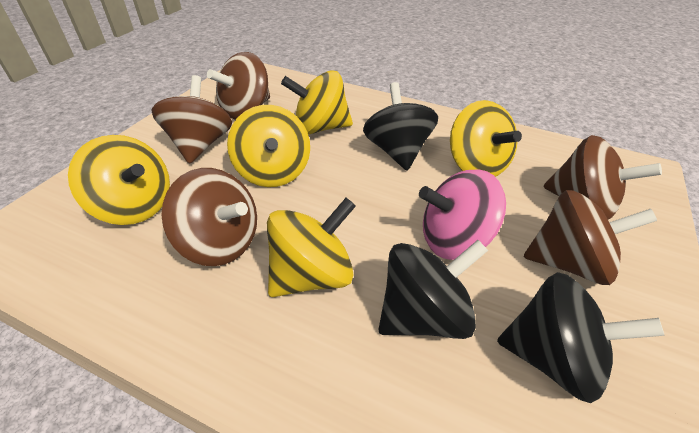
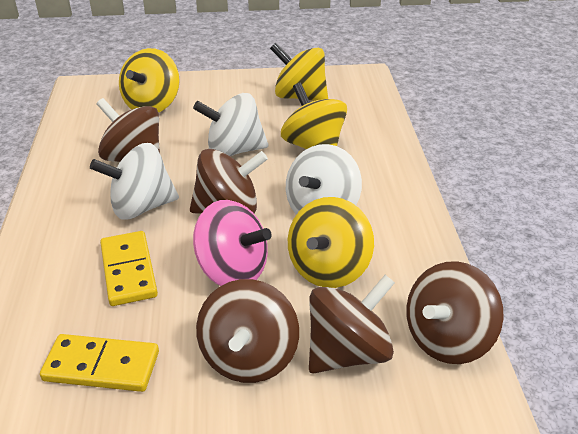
black spinning top: 3 -> 0
white spinning top: 0 -> 3
yellow domino: 0 -> 2
yellow spinning top: 5 -> 4

